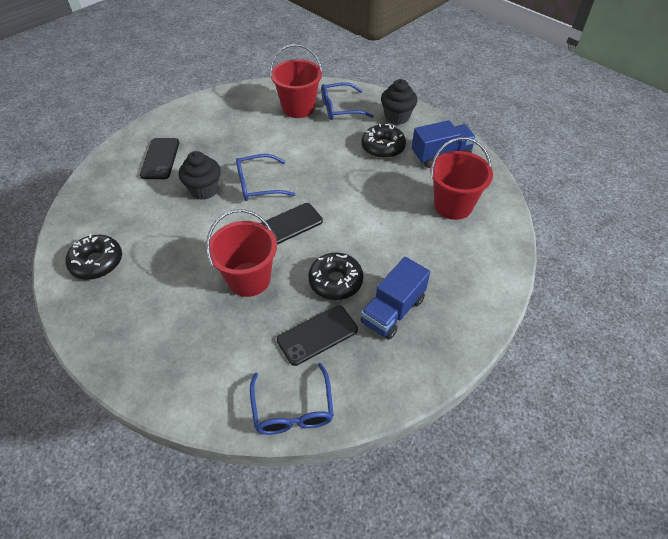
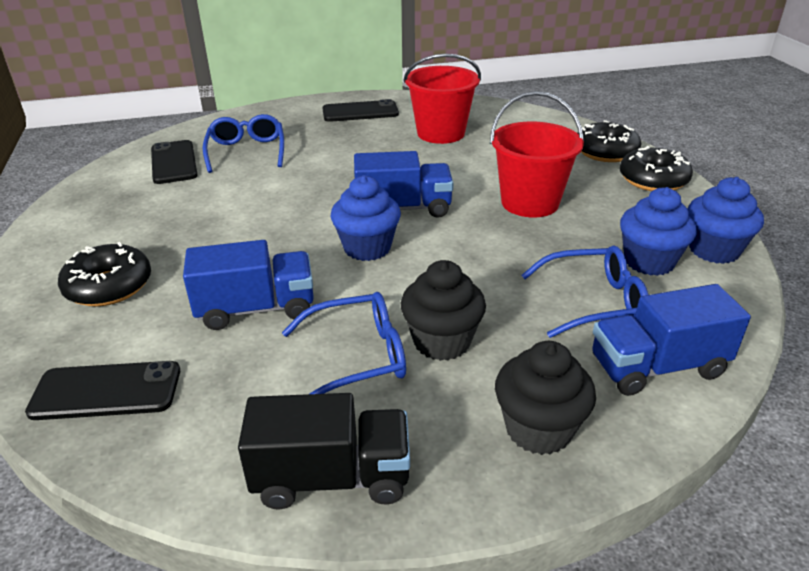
black truck: 0 -> 1
blue cupcake: 0 -> 3
blue truck: 2 -> 3
red bucket: 3 -> 2

